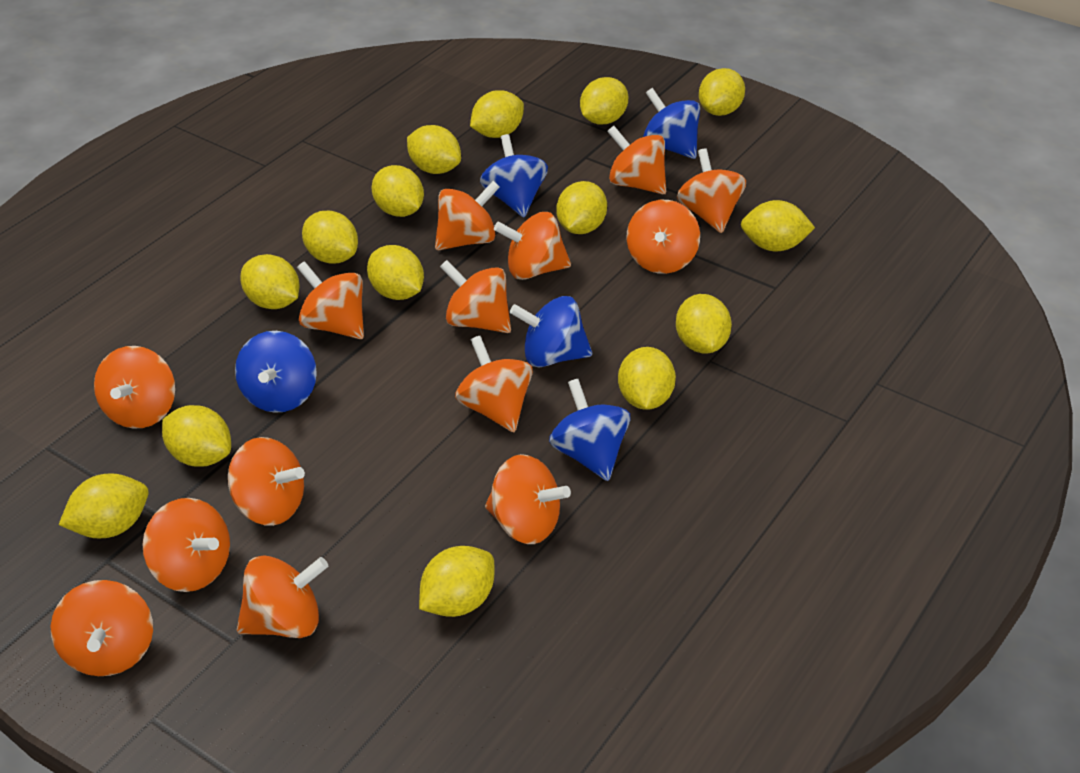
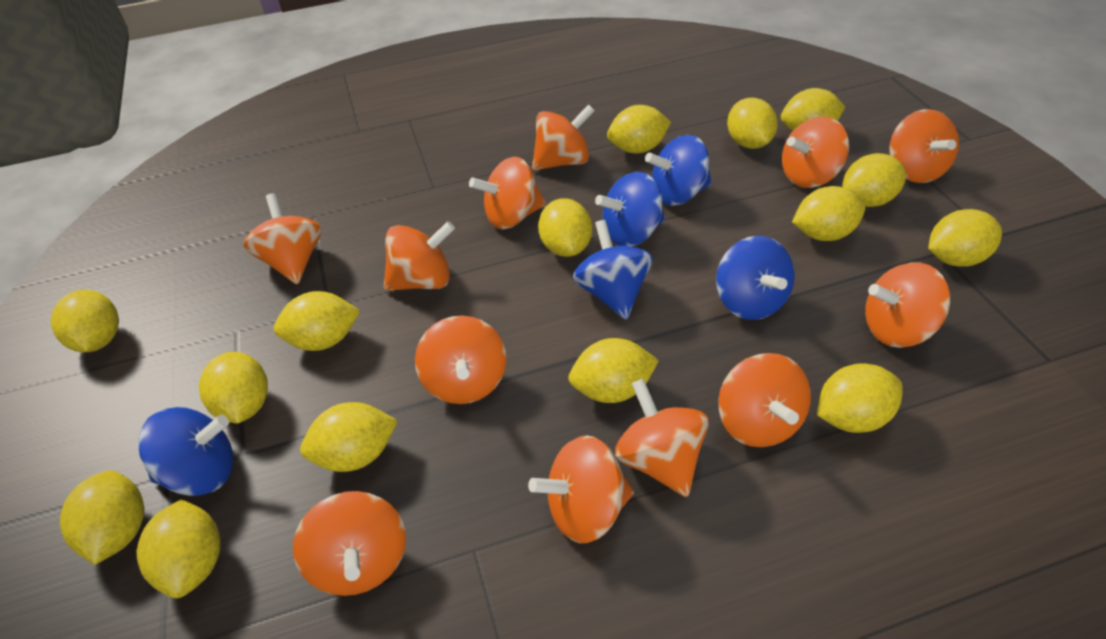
orange spinning top: 14 -> 12

